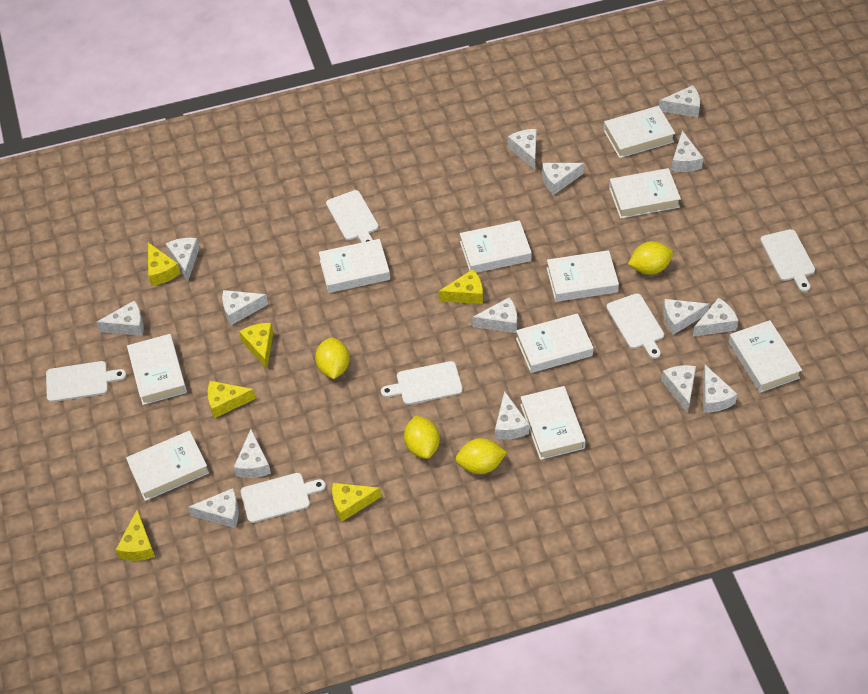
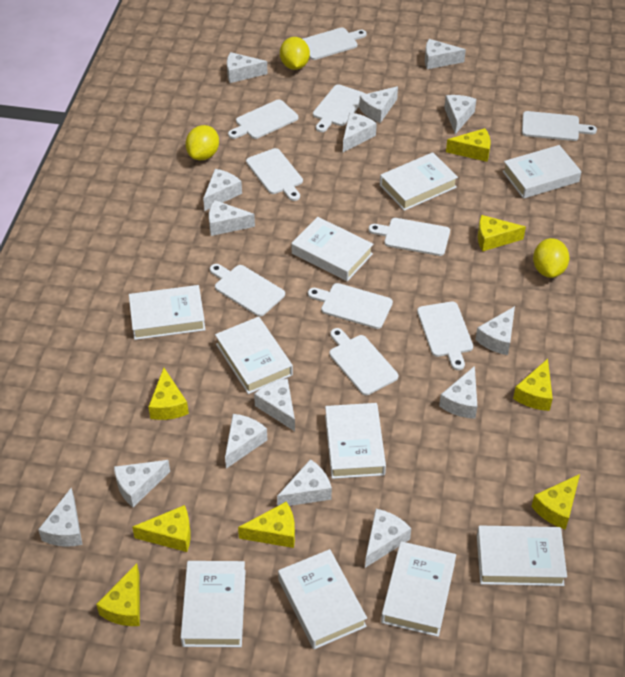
white cutting board: 6 -> 10
yellow cheese: 6 -> 8
yellow lemon: 4 -> 3

